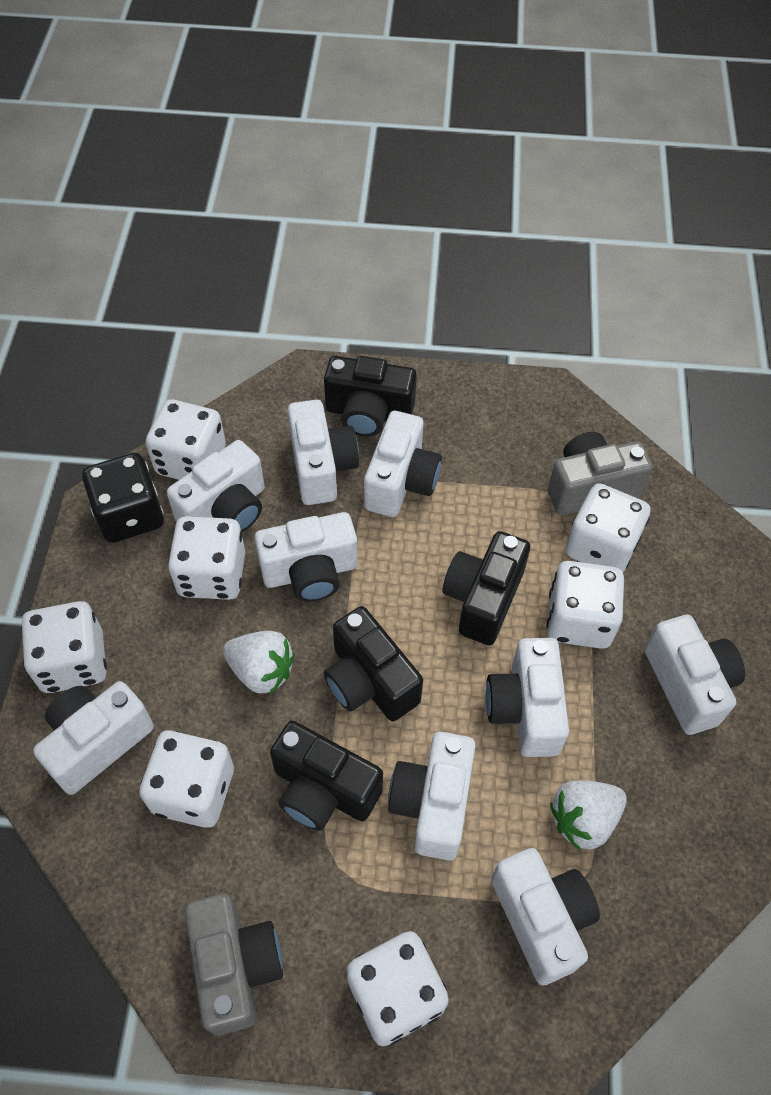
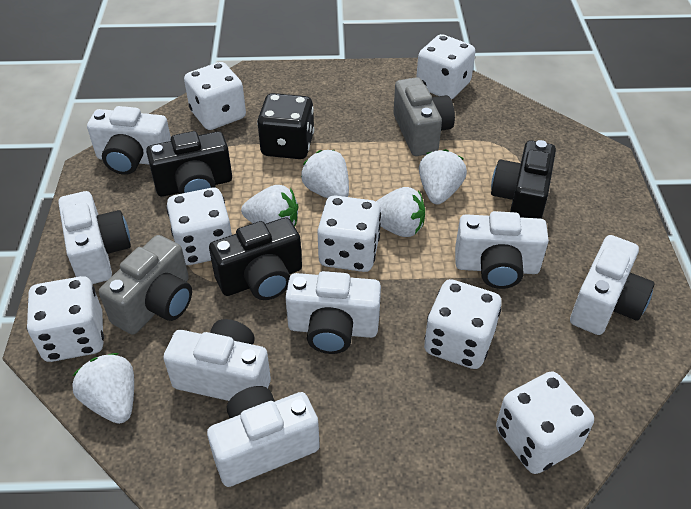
black camera: 4 -> 3
white camera: 9 -> 7
white strawberry: 2 -> 5

